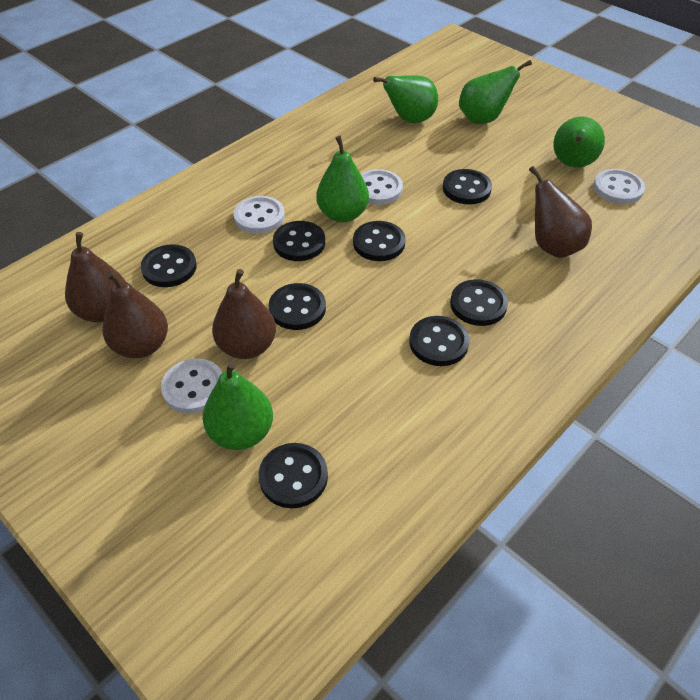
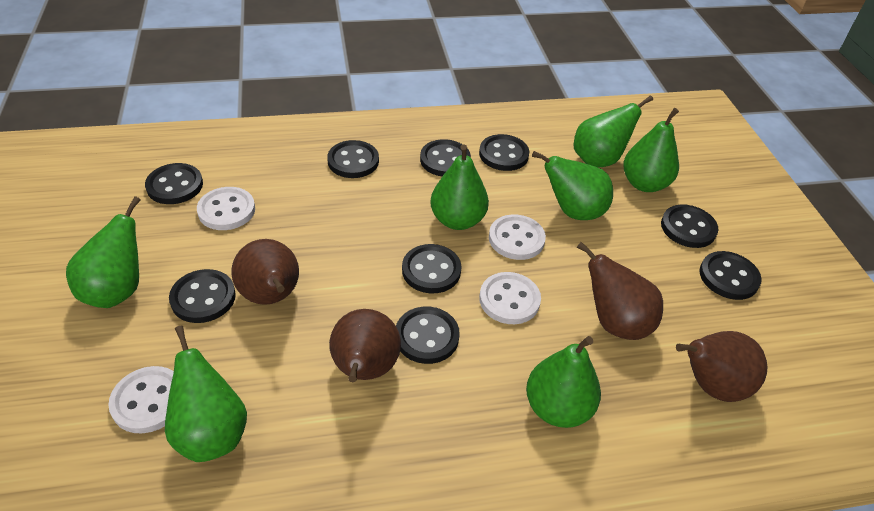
black button: 8 -> 9
green pear: 5 -> 7

